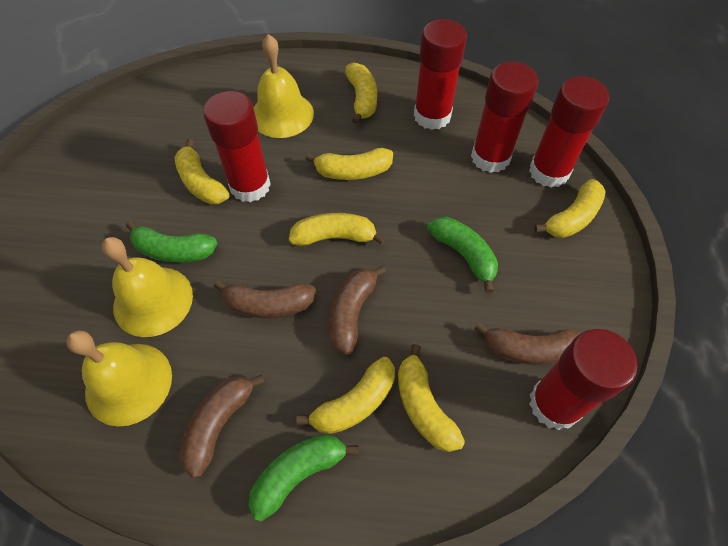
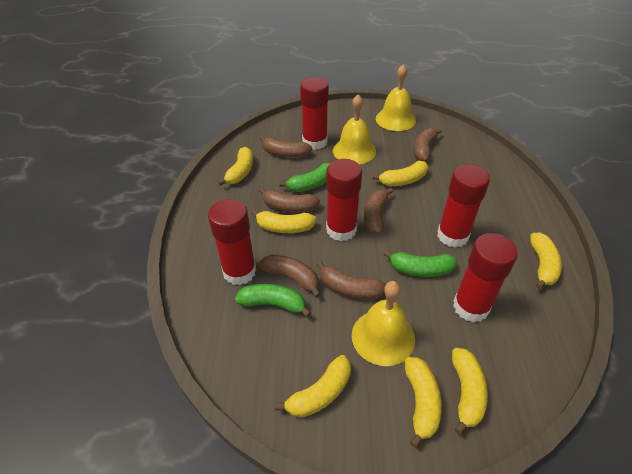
brown banana: 4 -> 6

